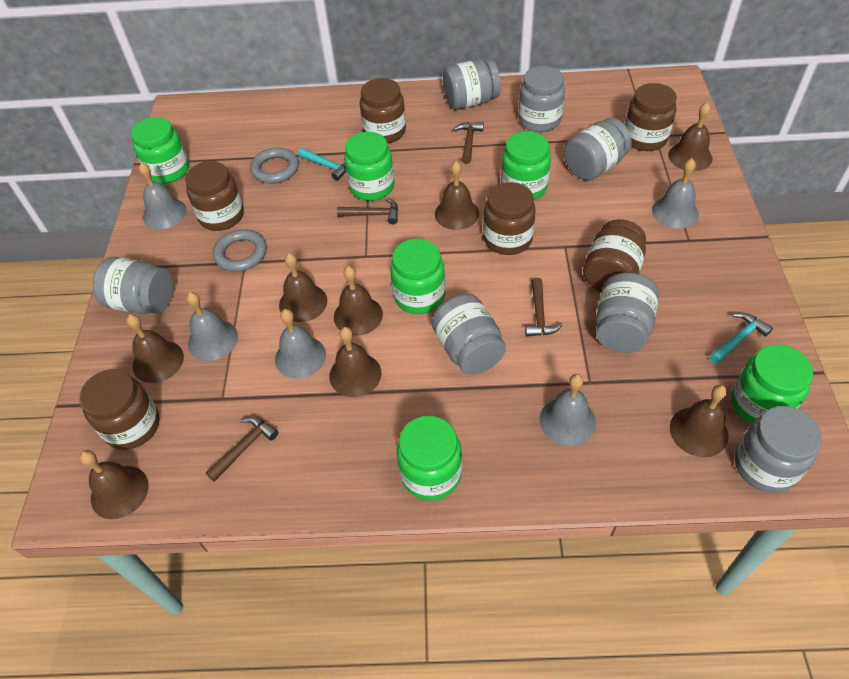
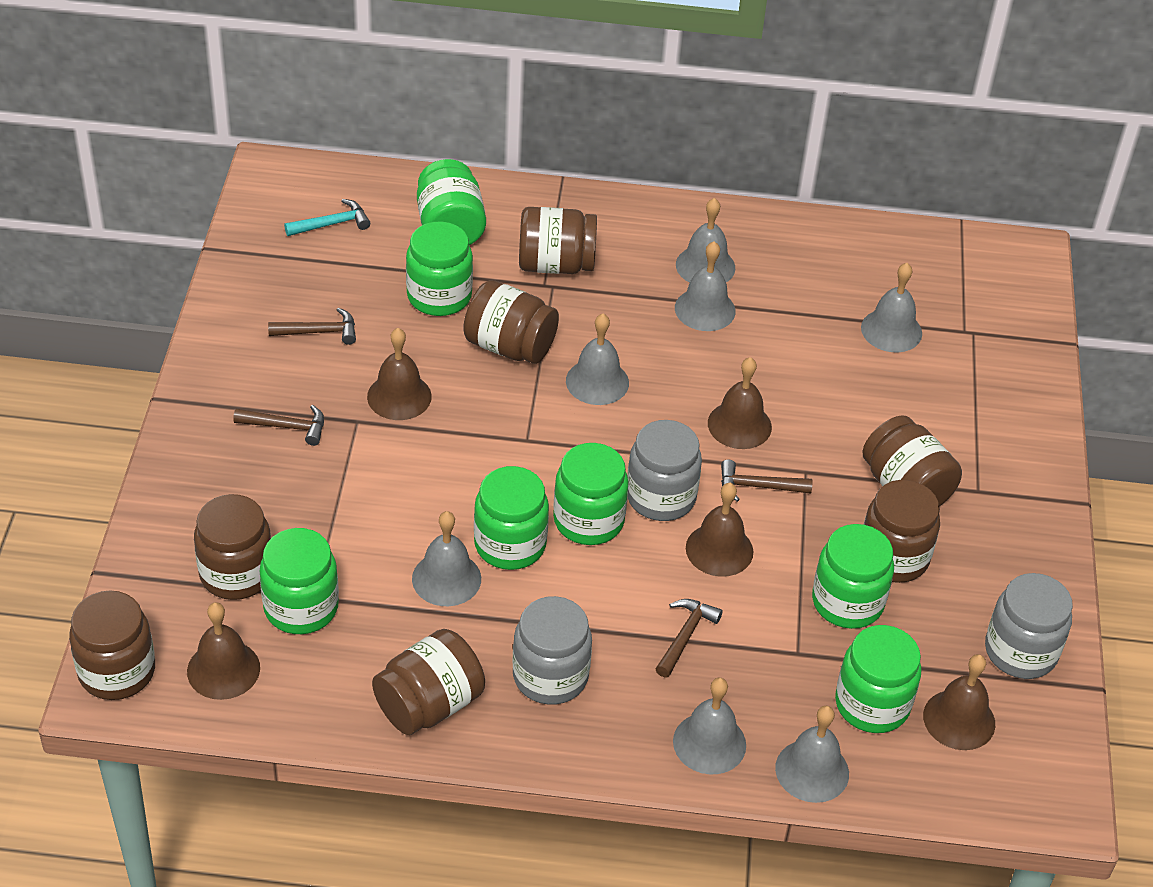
brown bell: 8 -> 5
brown jar: 6 -> 7
green jar: 6 -> 7
grey bell: 5 -> 7
grey jar: 7 -> 3
grey ring: 2 -> 0
turquoise hammer: 2 -> 1

